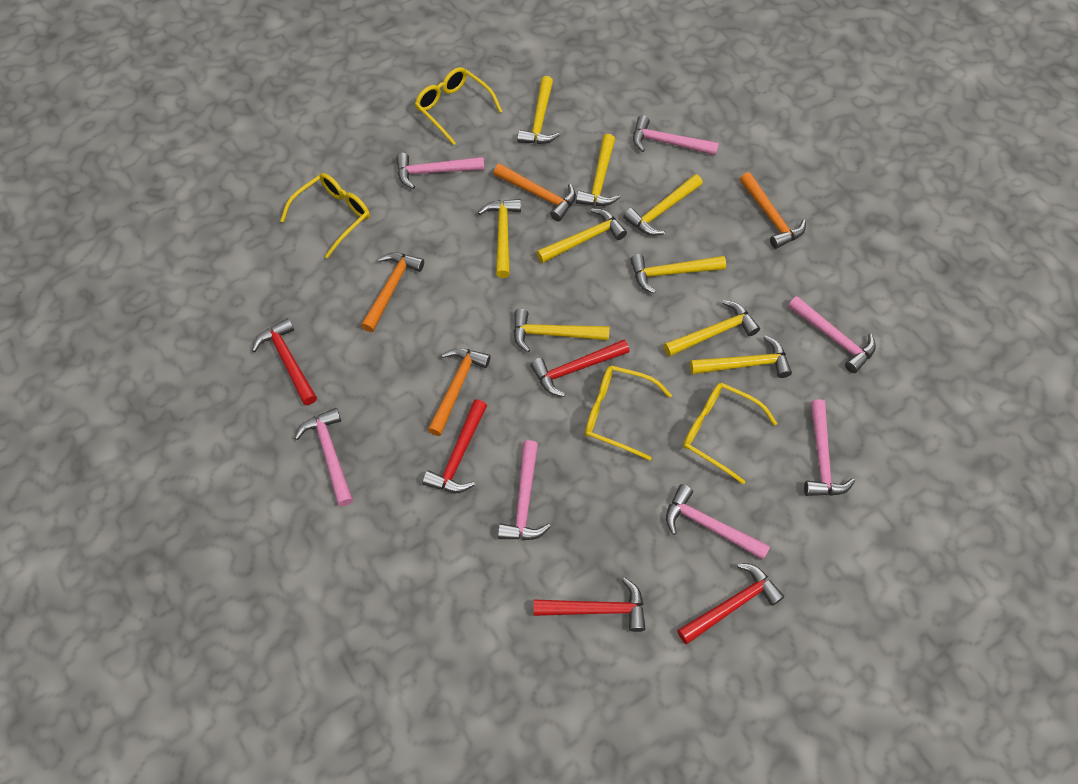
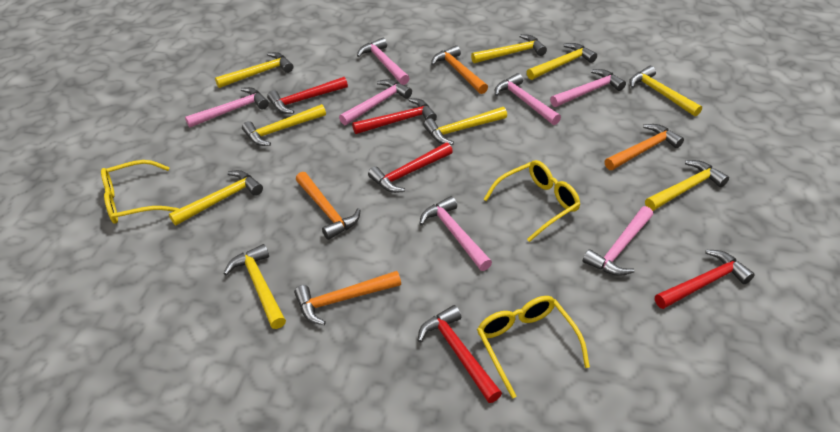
yellow glasses: 4 -> 3

